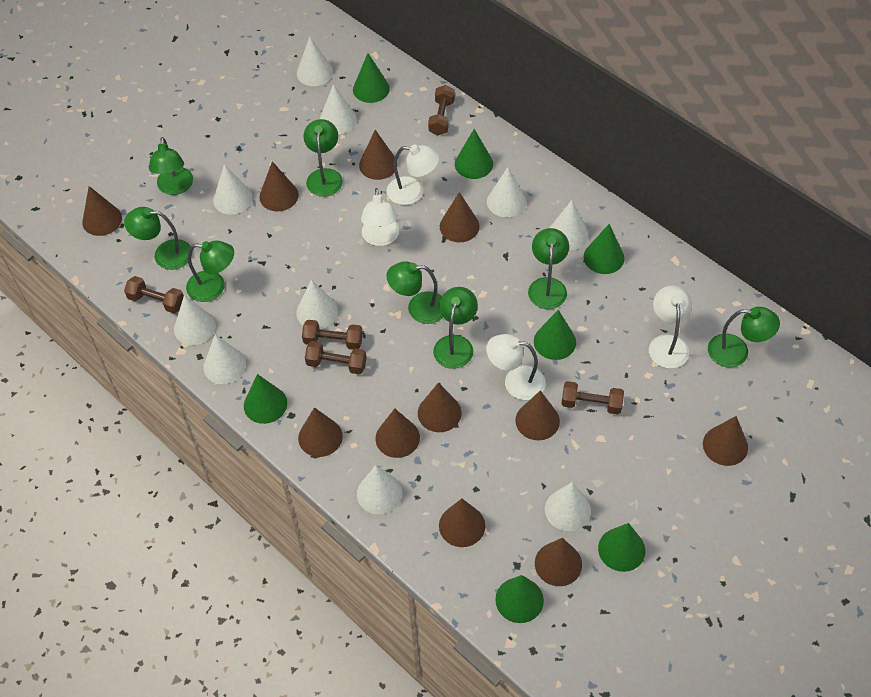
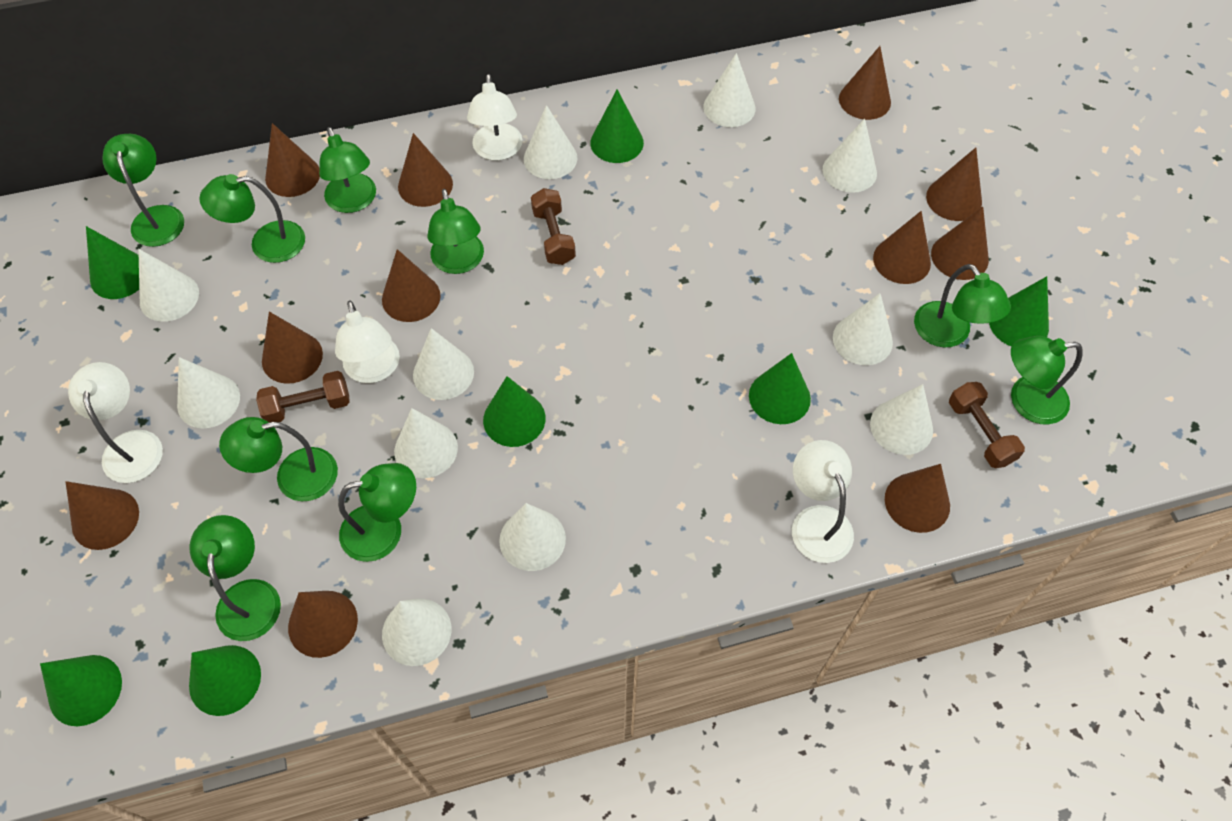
brown dumbbell: 5 -> 3
green lamp: 8 -> 9
white cone: 10 -> 11

